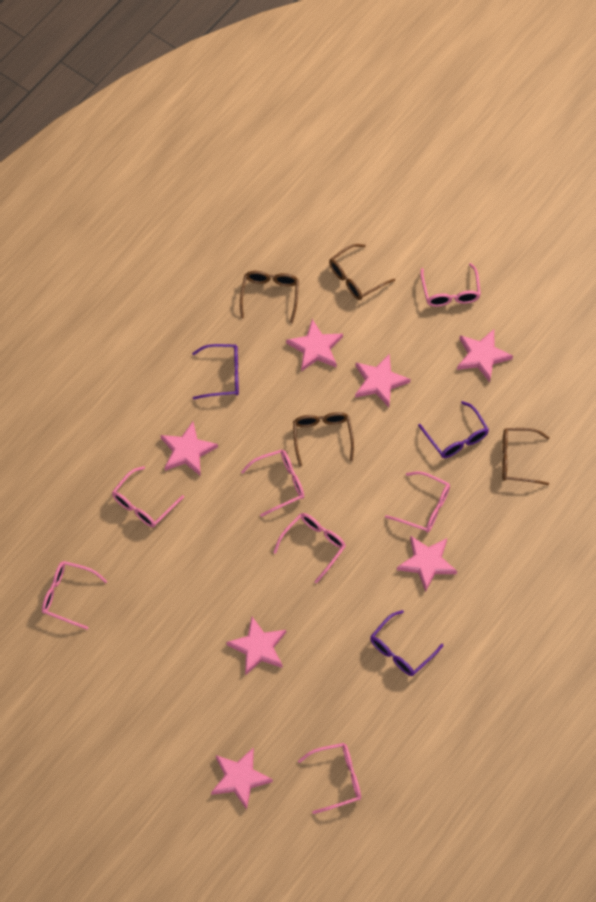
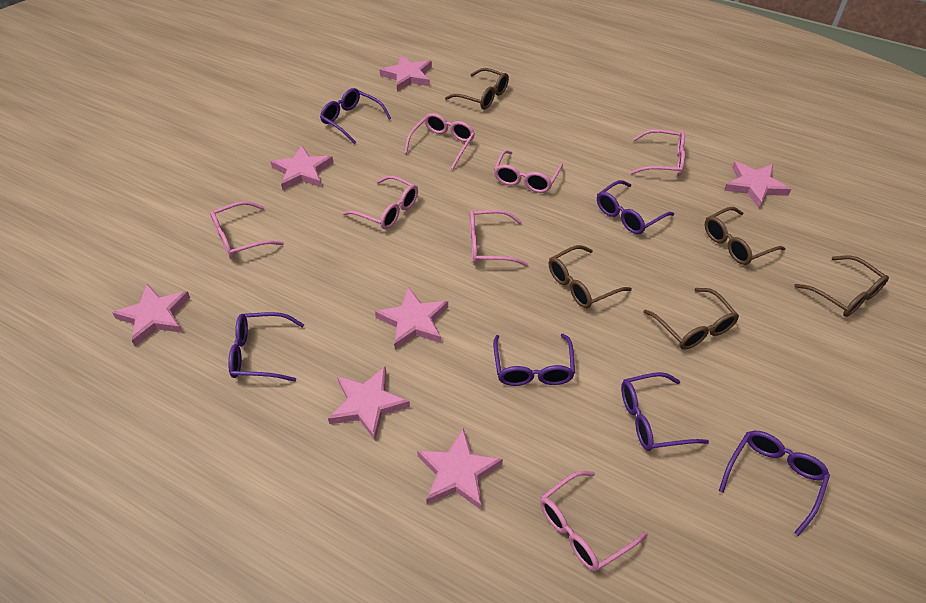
brown glasses: 4 -> 5
purple glasses: 3 -> 6

